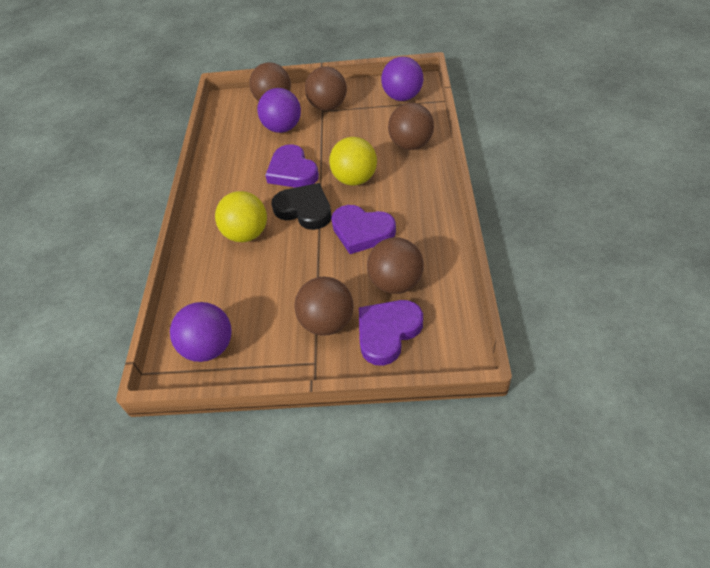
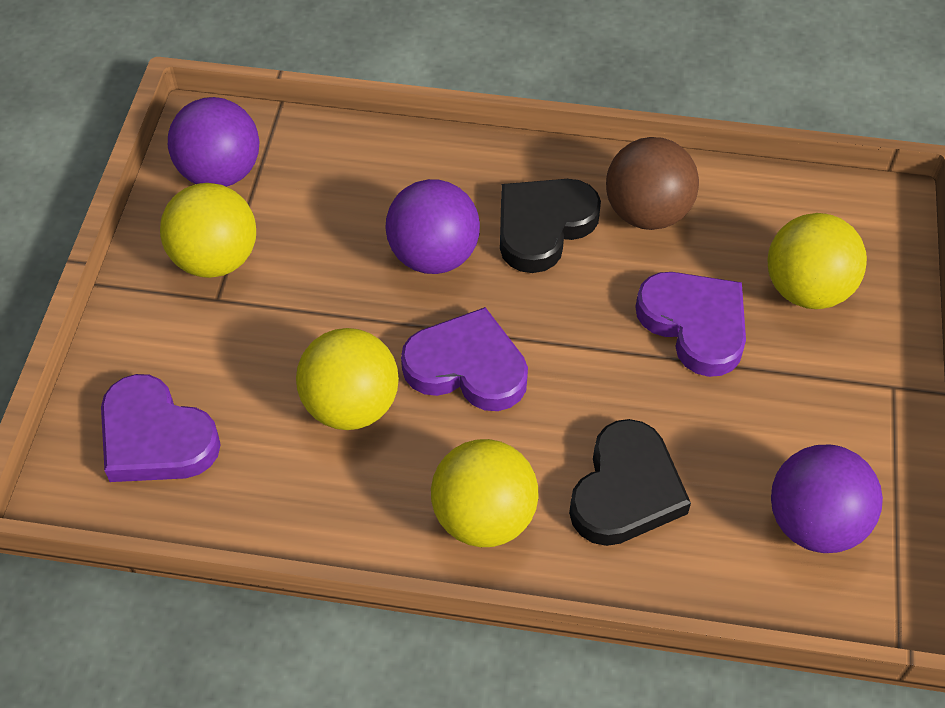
black heart: 1 -> 2
brown ball: 5 -> 1
yellow ball: 2 -> 4

